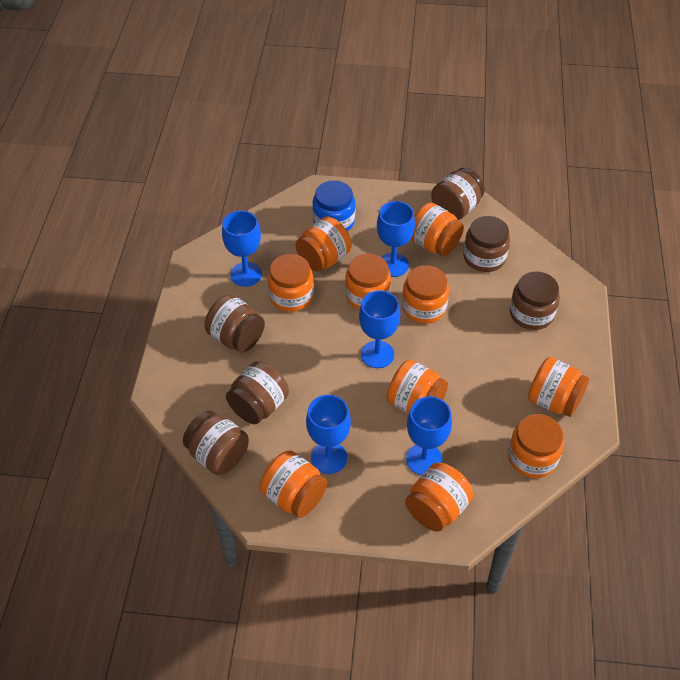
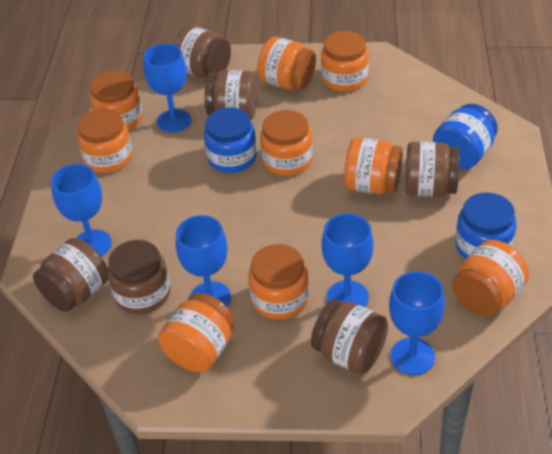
blue jar: 1 -> 3
orange jar: 10 -> 9

